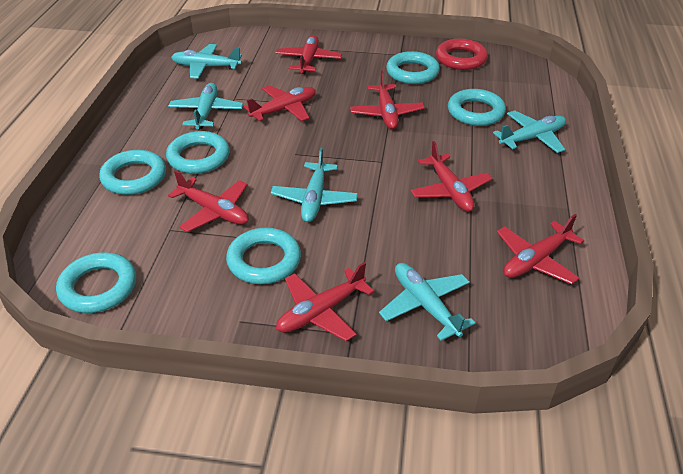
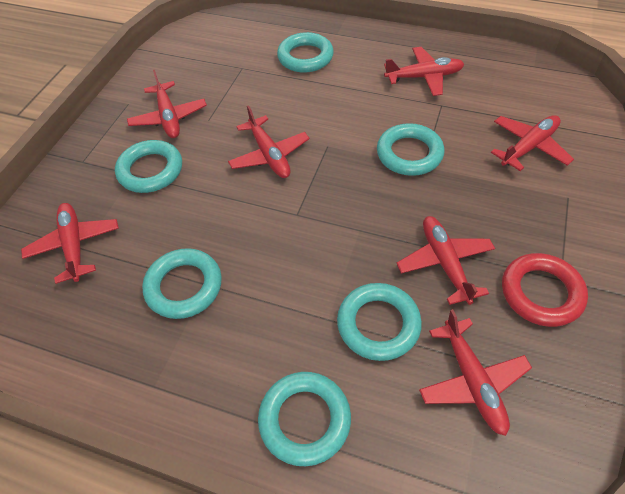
turquoise plane: 5 -> 0

